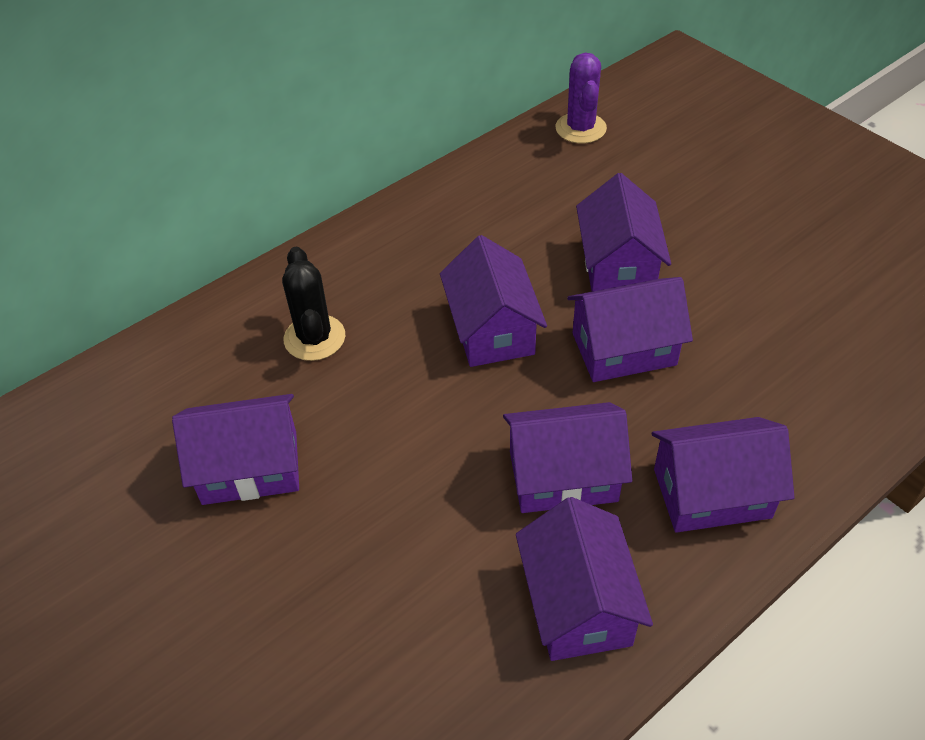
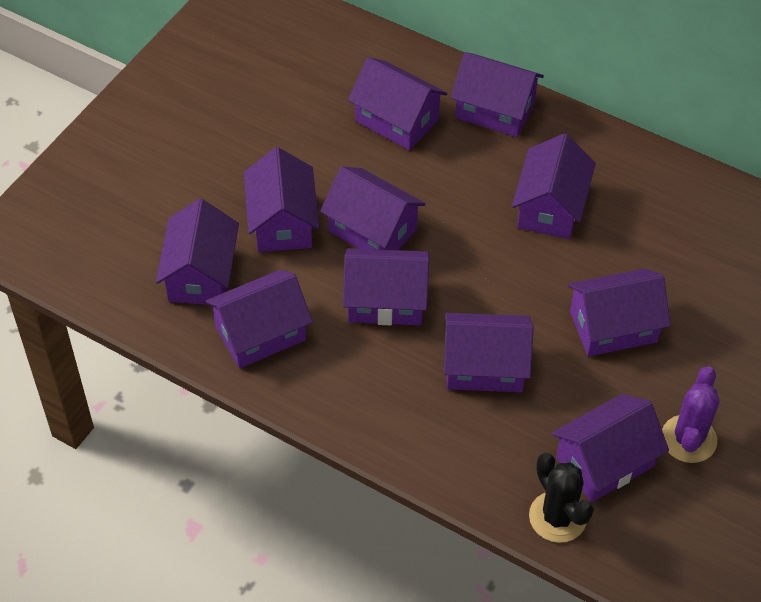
purple house: 7 -> 11

